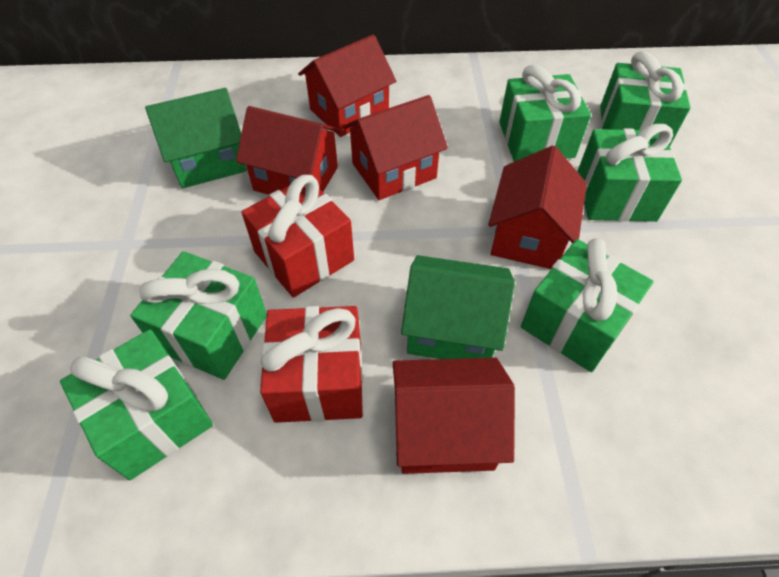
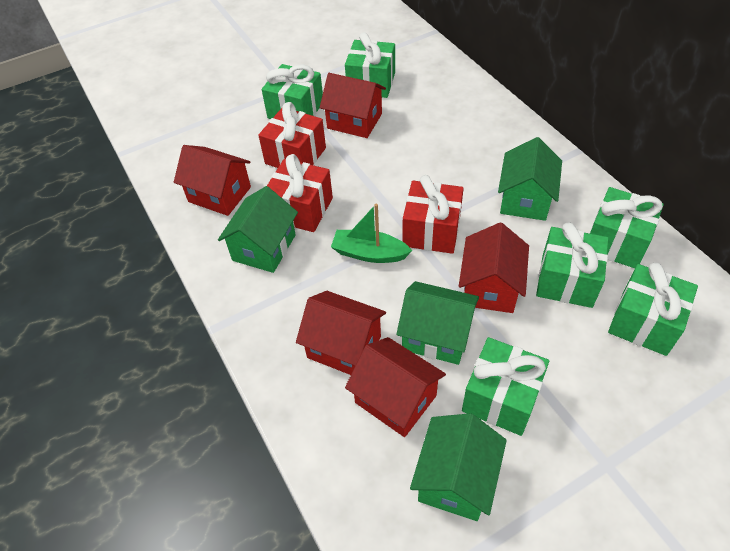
green boat: 0 -> 1
green house: 2 -> 4
red gift: 2 -> 3

